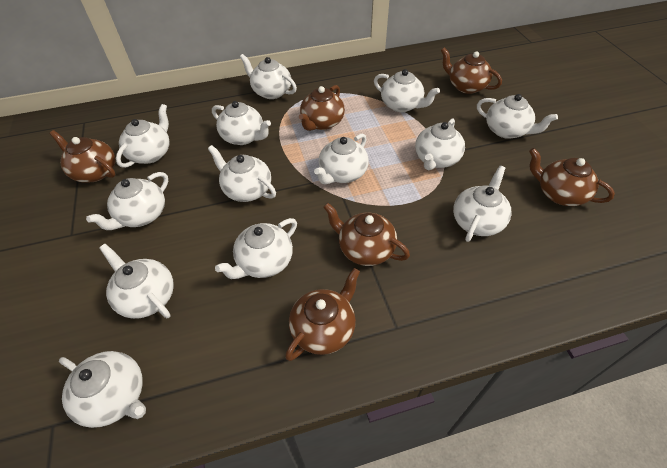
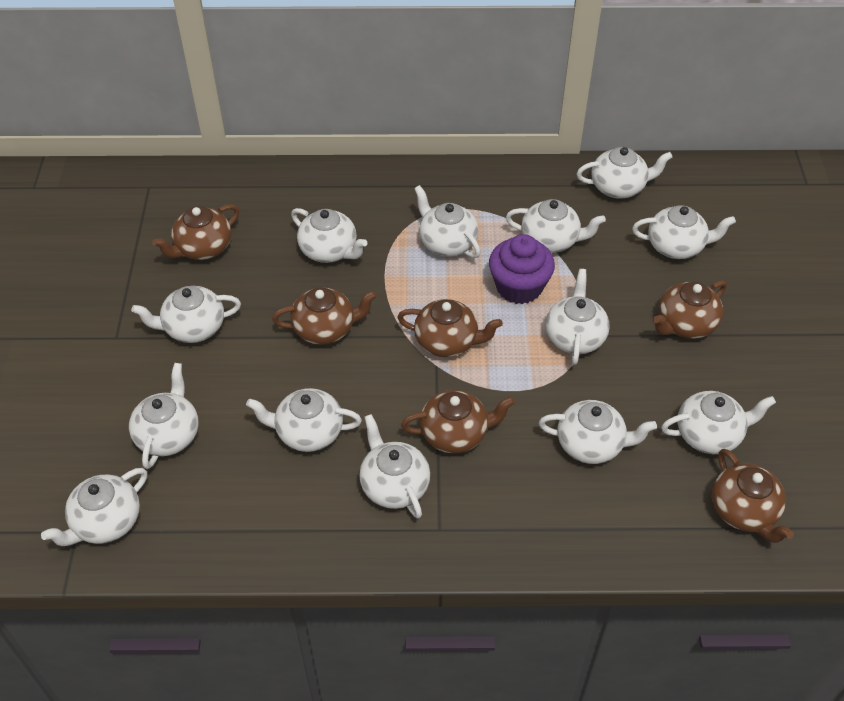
purple cupcake: 0 -> 1

